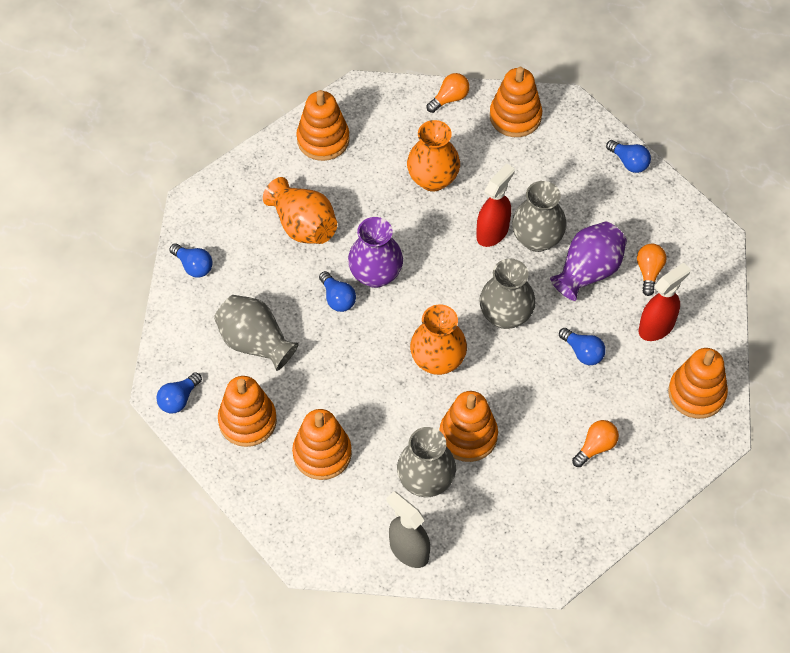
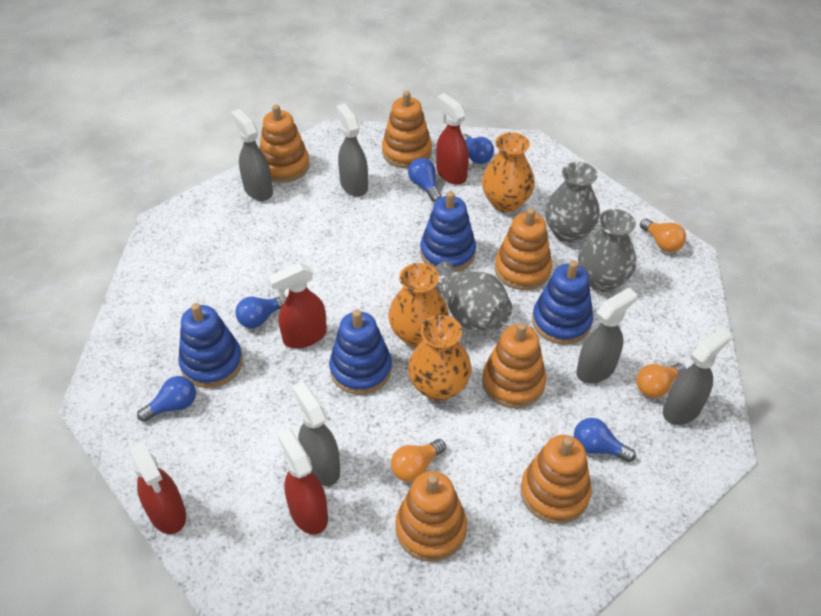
blue stacking toy: 0 -> 4
grey spray bottle: 1 -> 5
grey vase: 4 -> 3
purple vase: 2 -> 0
red spray bottle: 2 -> 4

